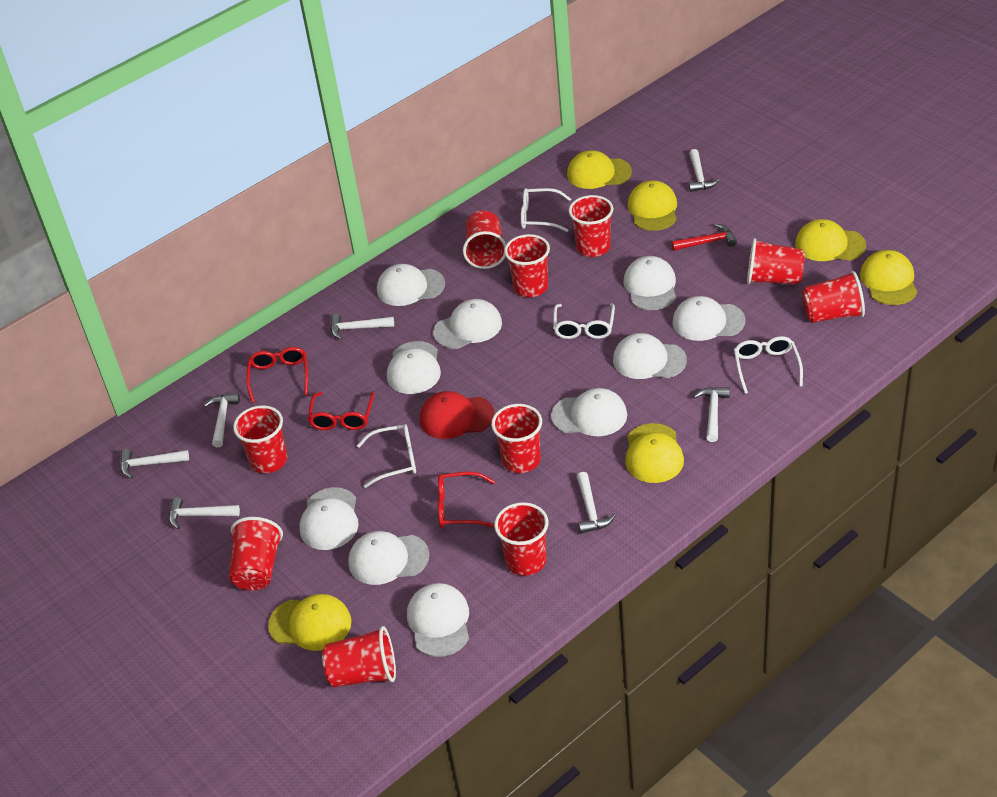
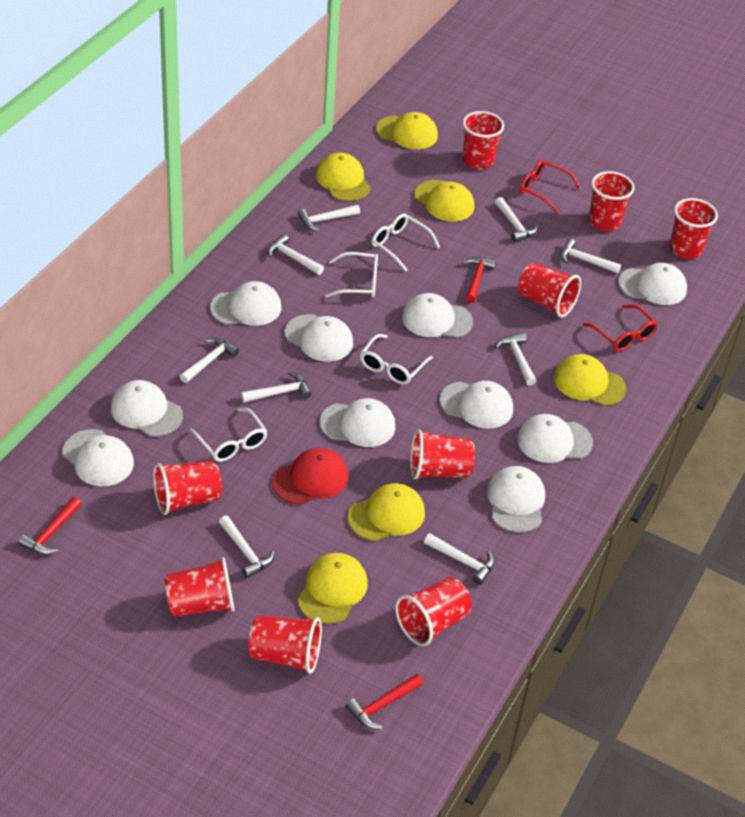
red cup: 10 -> 9
red glasses: 3 -> 2
red hammer: 1 -> 3
white hammer: 7 -> 9

